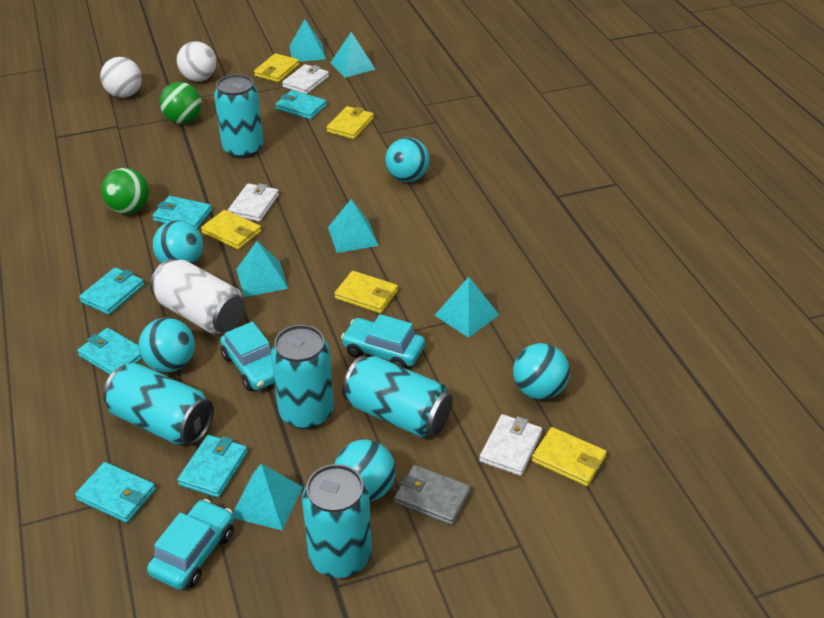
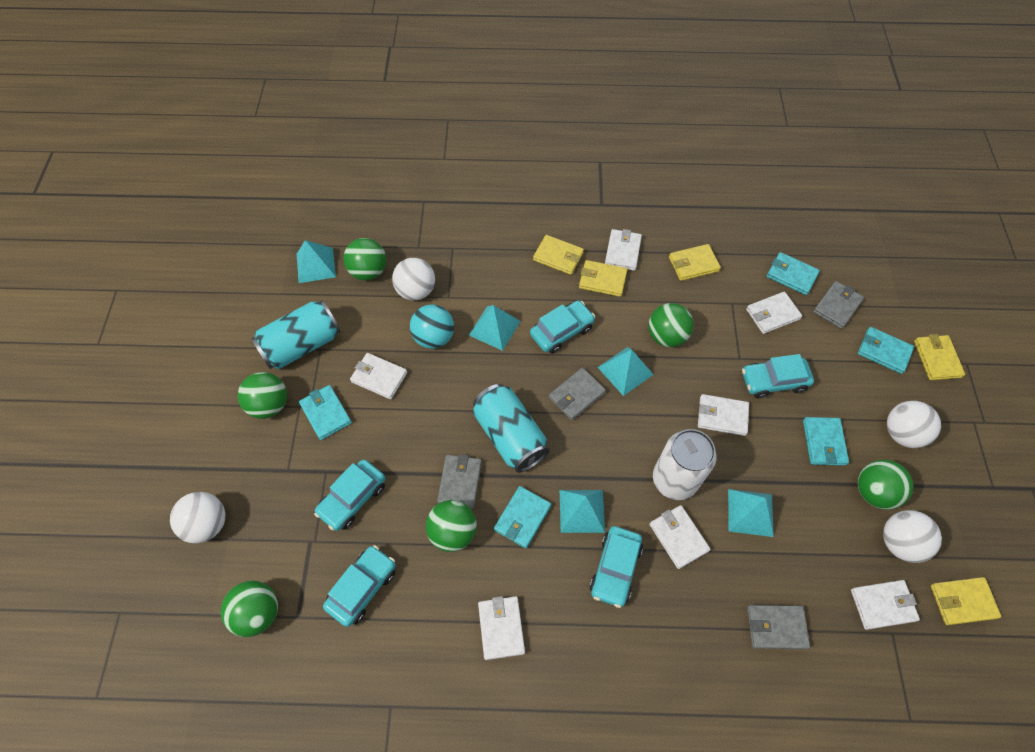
green ball: 2 -> 6
grey wallet: 1 -> 4
turquoise ball: 5 -> 1
turquoise can: 5 -> 2
turquoise car: 3 -> 5
turquoise pyramid: 6 -> 5
turquoise wallet: 6 -> 5
white ball: 2 -> 4
white wallet: 3 -> 7

